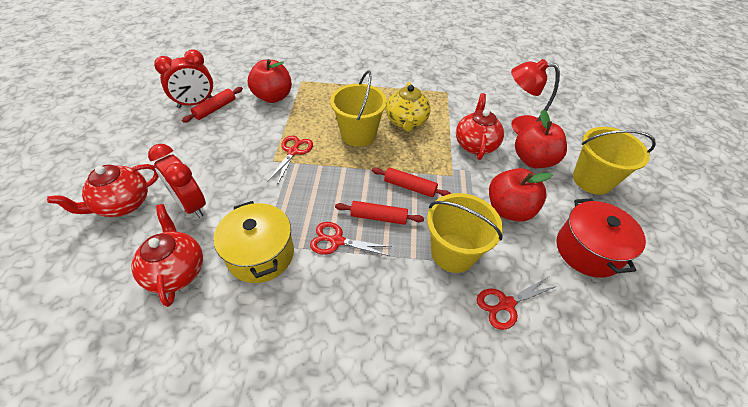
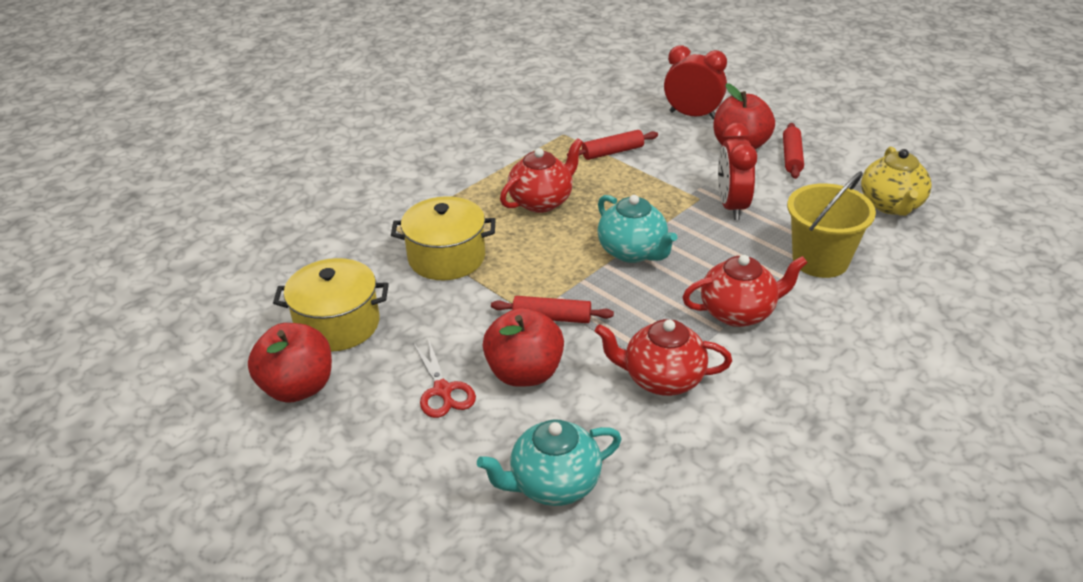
red lamp: 1 -> 0
red pot: 1 -> 0
red scissors: 3 -> 1
turquoise teapot: 0 -> 2
yellow bucket: 3 -> 1
yellow pot: 1 -> 2

